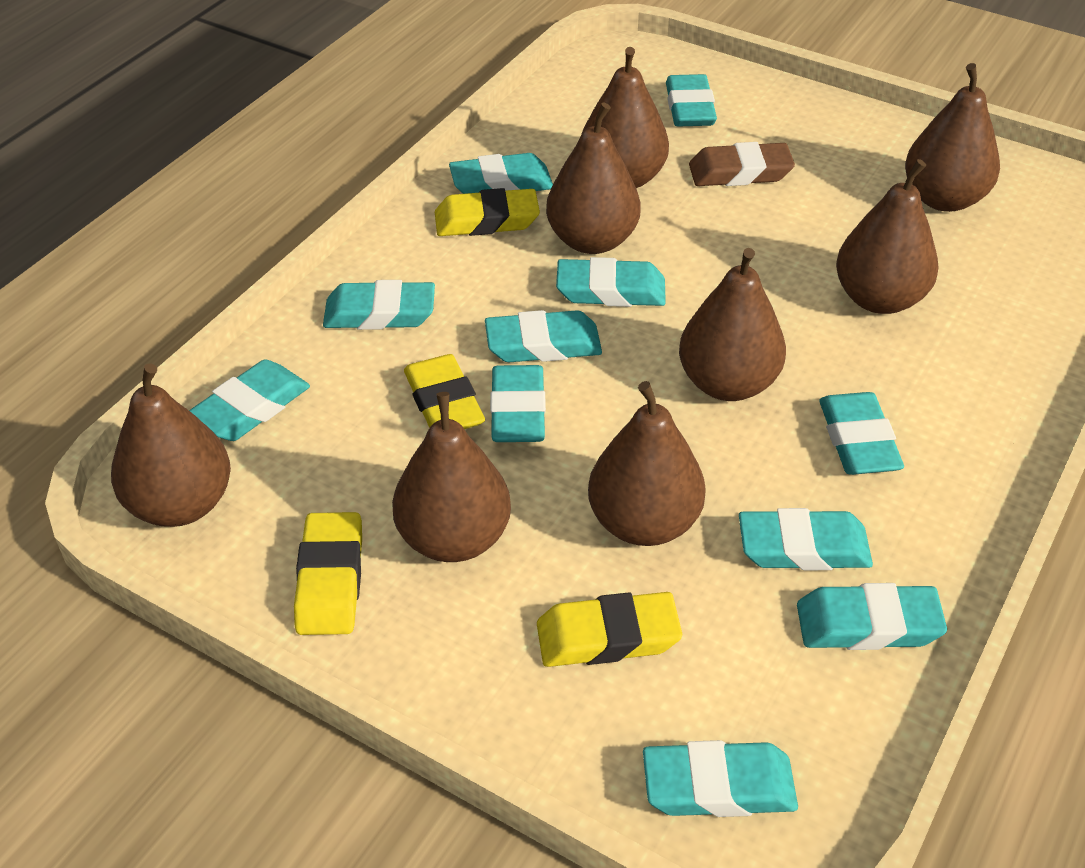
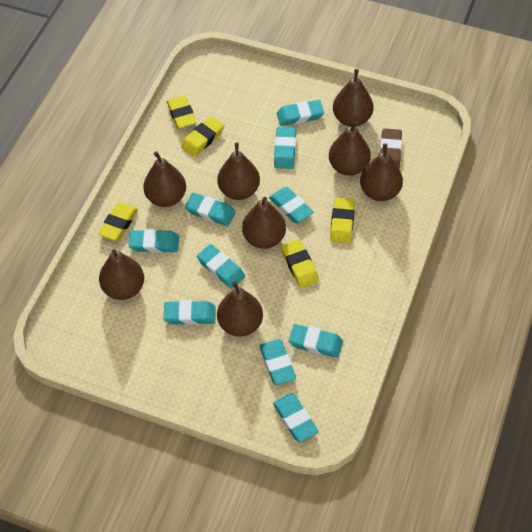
turquoise eraser: 11 -> 10
yellow eraser: 4 -> 5

